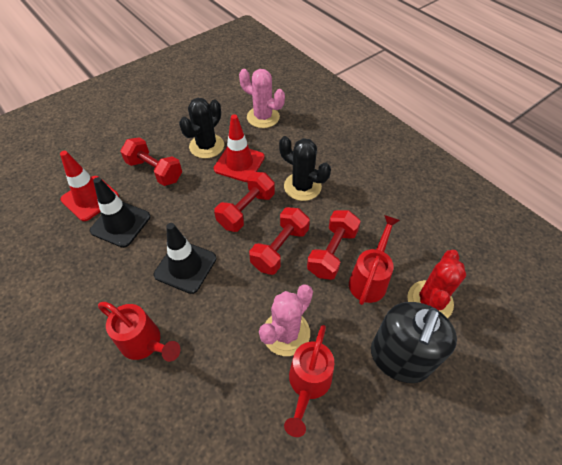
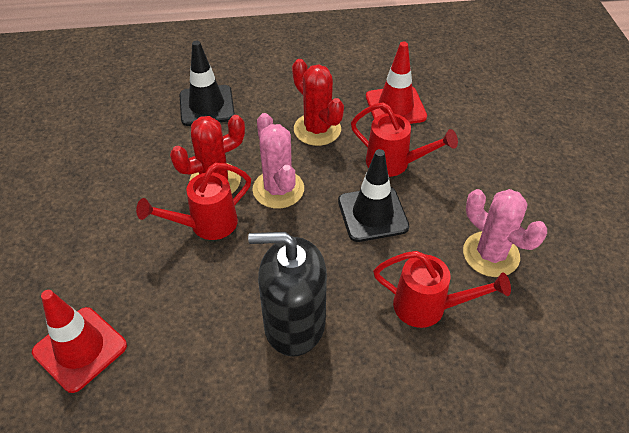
black cactus: 2 -> 0
red cactus: 1 -> 2
red dumbbell: 4 -> 0

